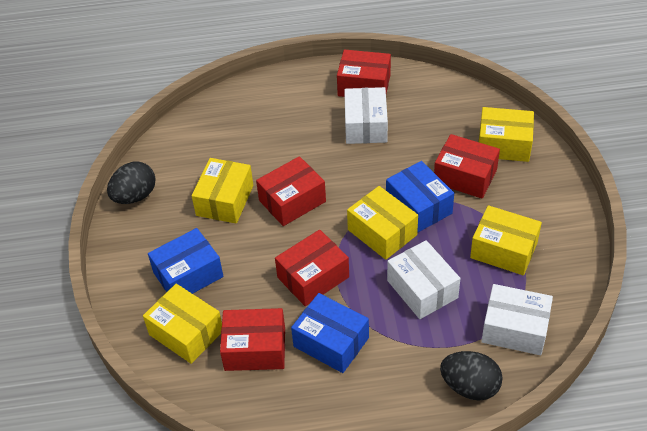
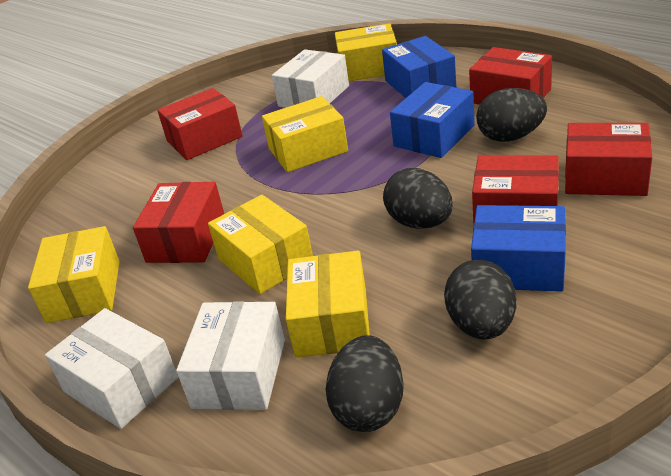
black egg: 2 -> 4

